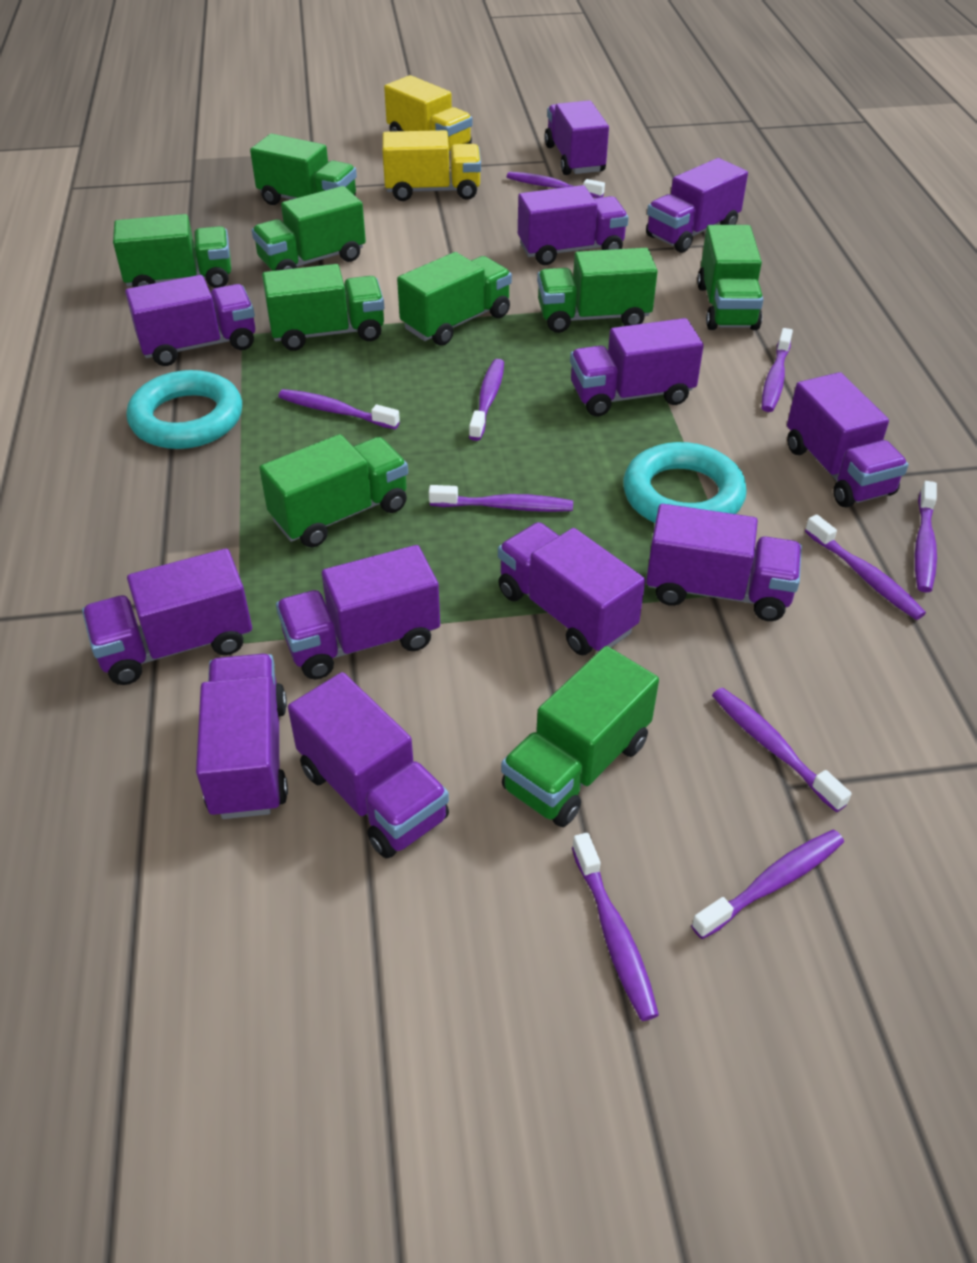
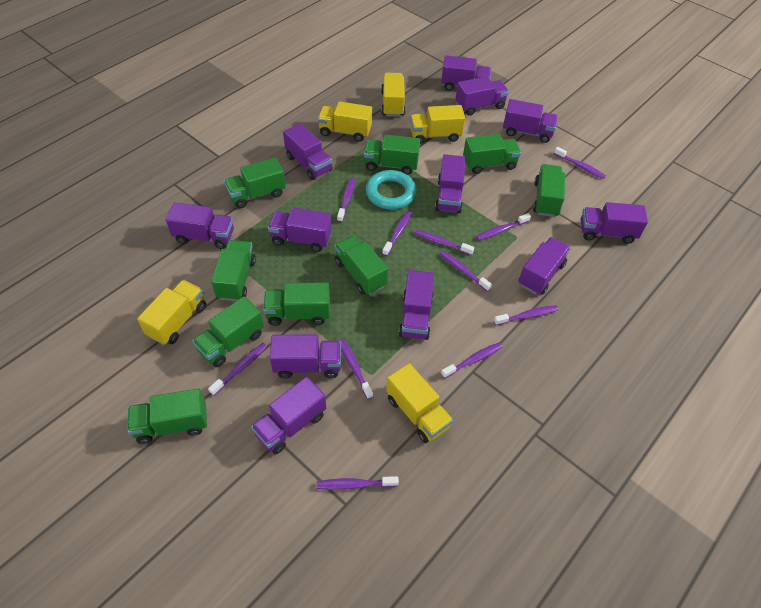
purple toothbrush: 10 -> 11
turquoise ring: 2 -> 1
yellow truck: 2 -> 5

